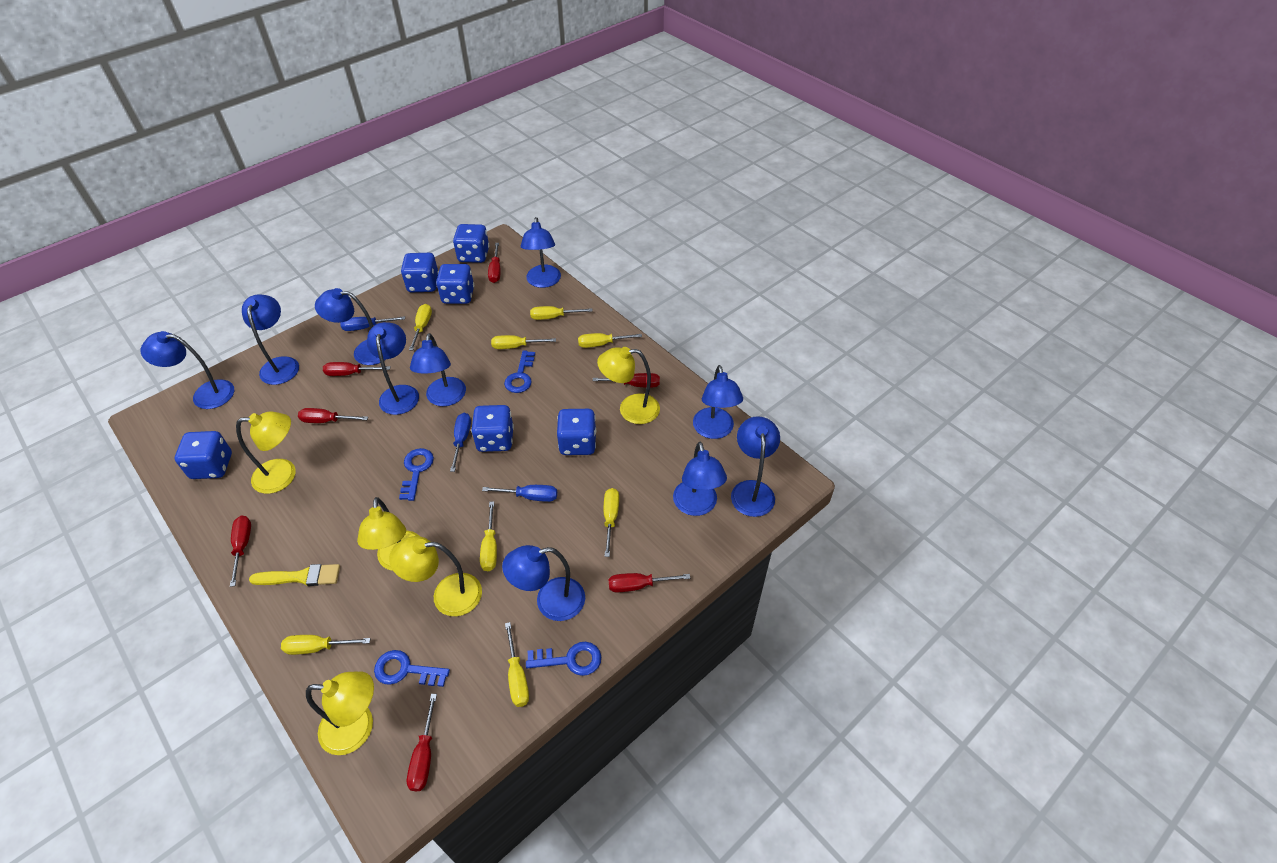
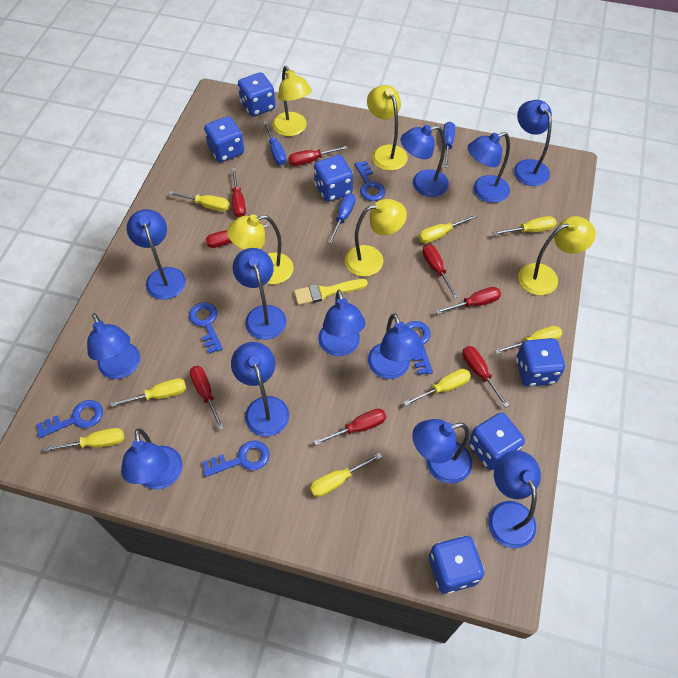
blue key: 4 -> 5
blue lamp: 10 -> 12
red screwdriver: 7 -> 8

